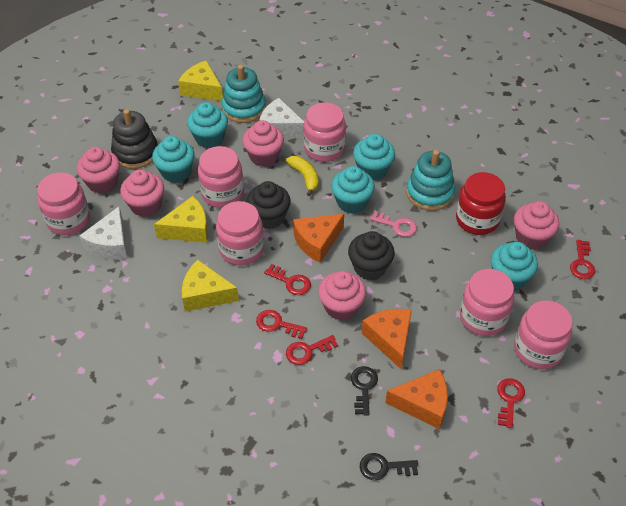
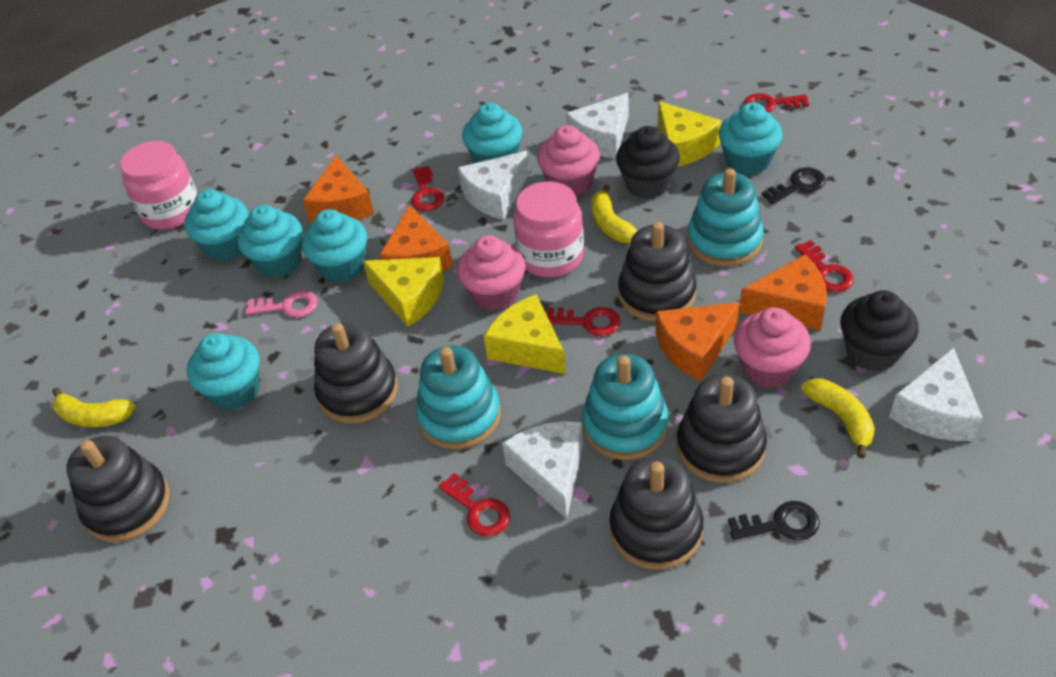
black stacking toy: 1 -> 5
orange cheese: 3 -> 4
pink cupcake: 5 -> 3
pink jar: 6 -> 2
red jar: 1 -> 0
turquoise cupcake: 5 -> 6
turquoise stacking toy: 2 -> 3
white cheese: 2 -> 4
yellow banana: 1 -> 3

